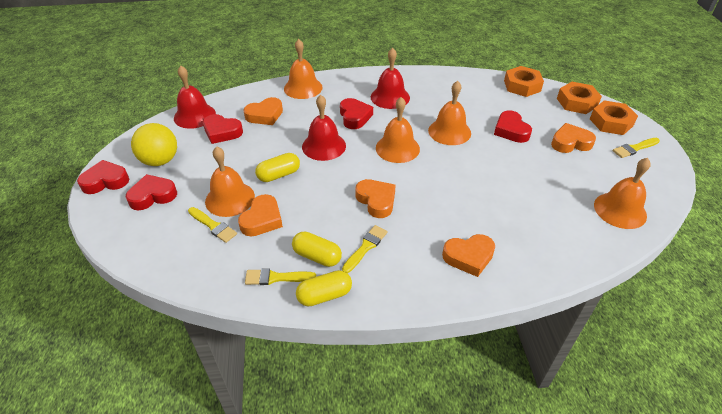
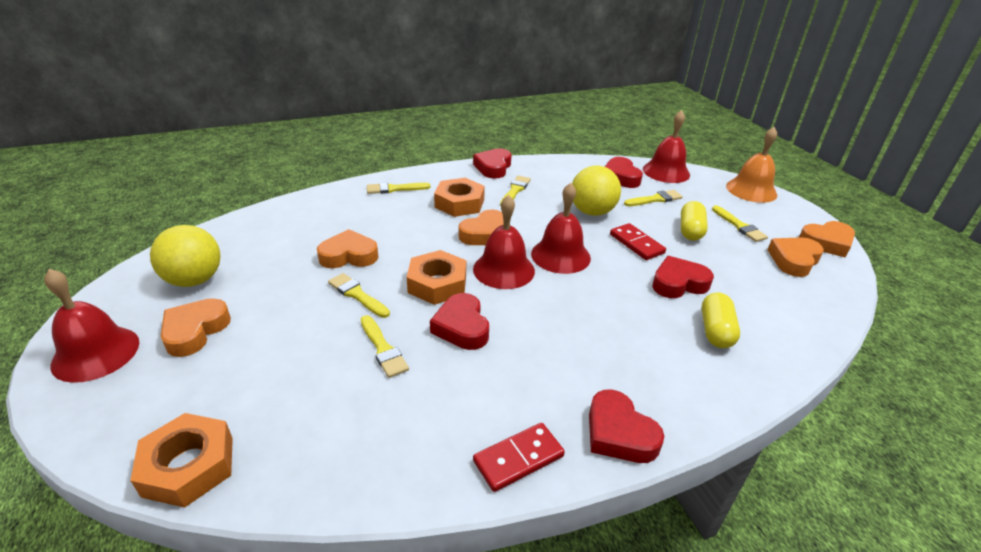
orange bell: 5 -> 1
red bell: 3 -> 4
red domino: 0 -> 2
yellow ball: 1 -> 2
yellow brush: 4 -> 6
yellow capsule: 3 -> 2

